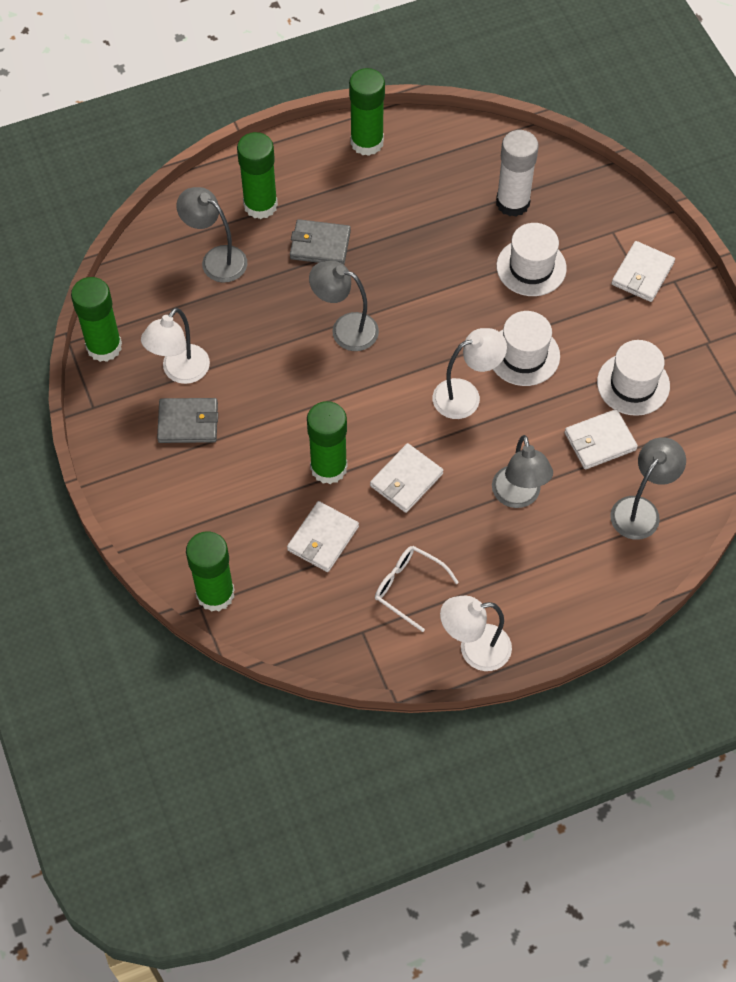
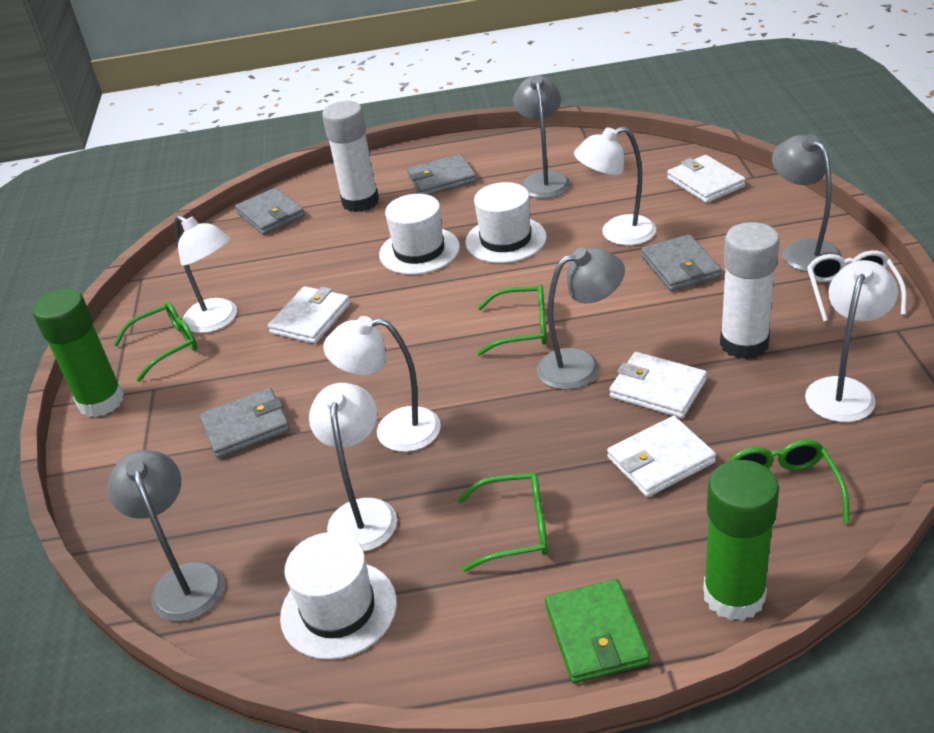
green glasses: 0 -> 4
green glue stick: 5 -> 2
green wallet: 0 -> 1
grey wallet: 2 -> 4
white glue stick: 1 -> 2
white lamp: 3 -> 5

